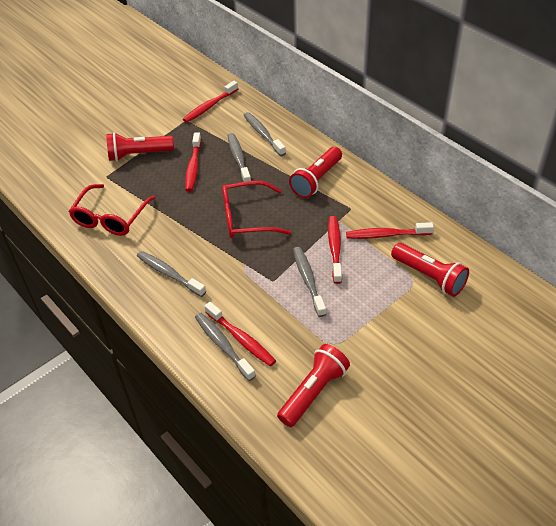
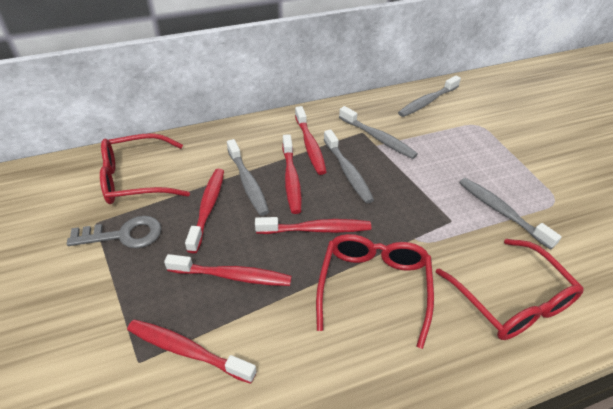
grey key: 0 -> 1
red flashlight: 4 -> 0
red glasses: 2 -> 3
red toothbrush: 5 -> 6

